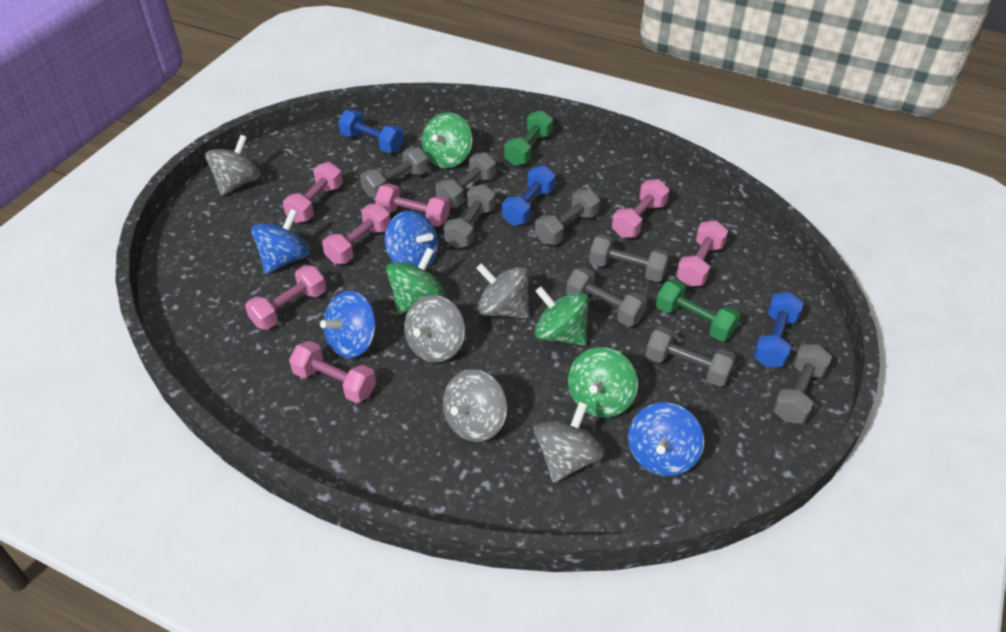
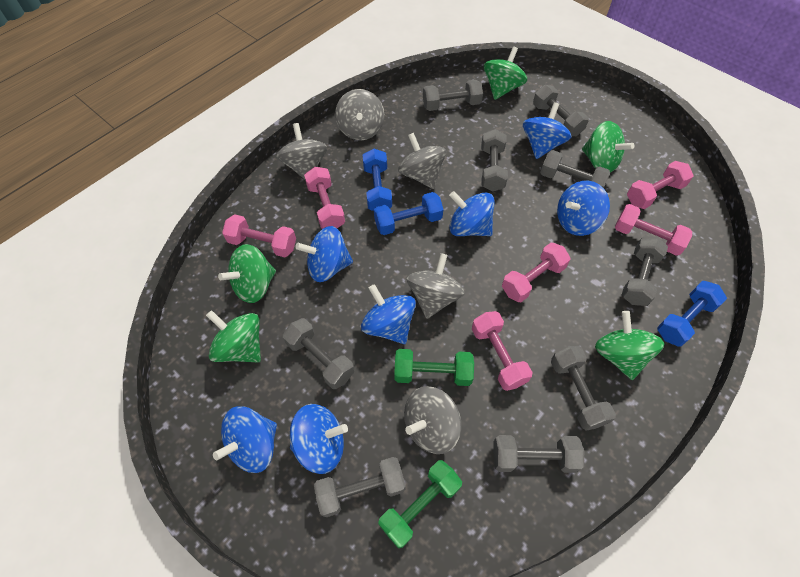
blue spinning top: 4 -> 7
green spinning top: 4 -> 5
grey dumbbell: 8 -> 9
pink dumbbell: 7 -> 6

